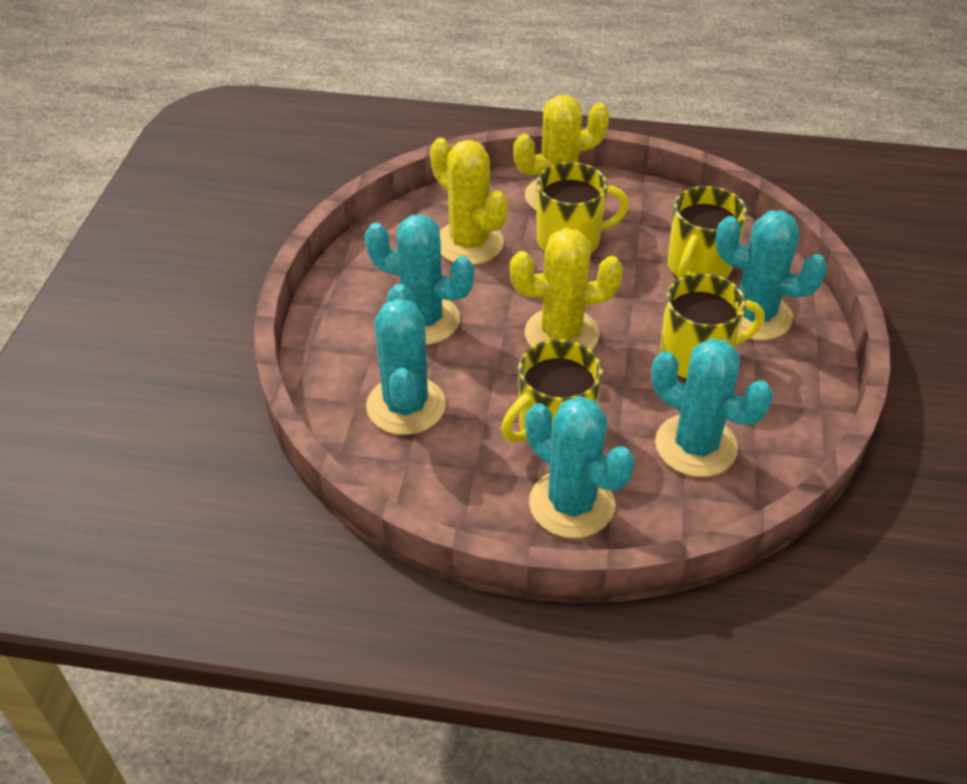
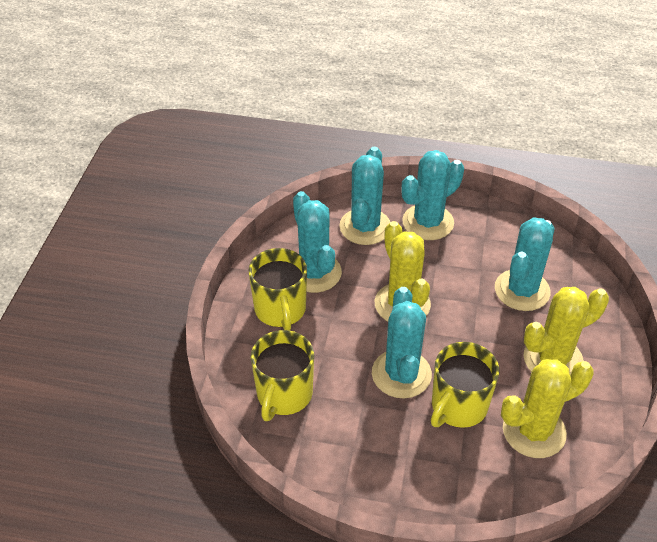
yellow mug: 4 -> 3

